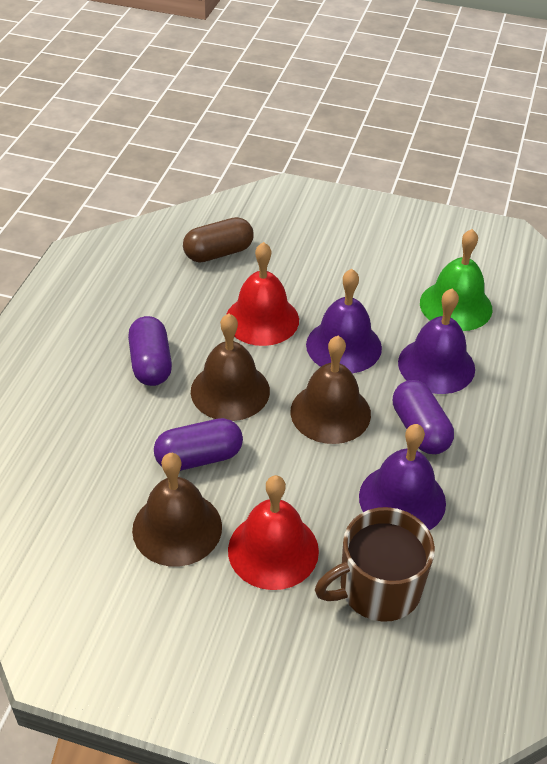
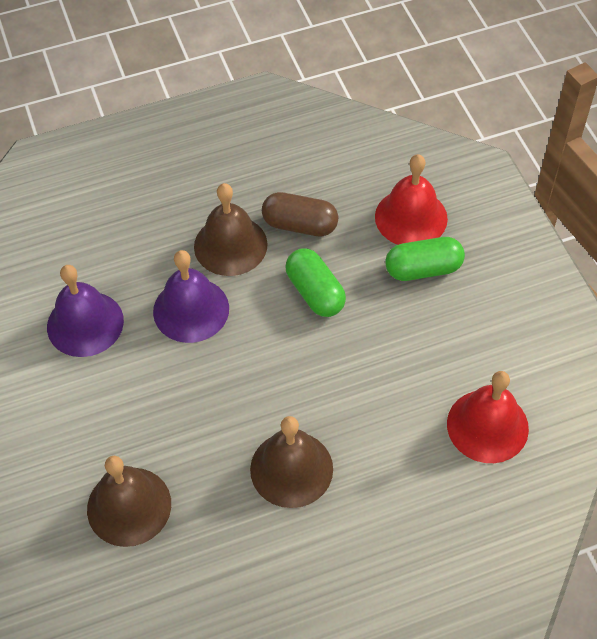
brown mug: 1 -> 0
green bell: 1 -> 0
green capsule: 0 -> 2
purple bell: 3 -> 2
purple capsule: 3 -> 0

